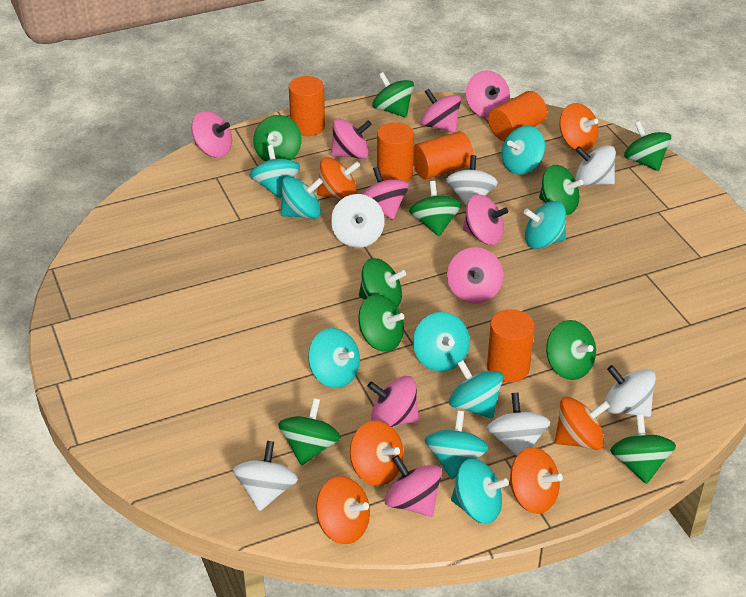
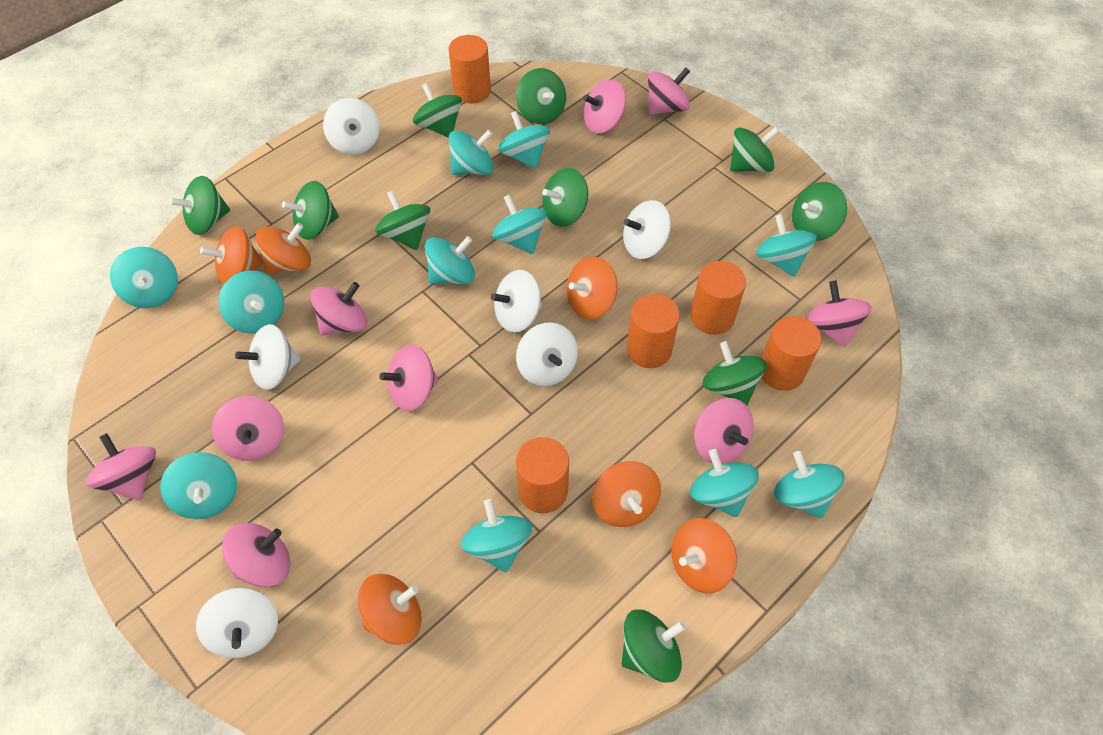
turquoise spinning top: 9 -> 11

